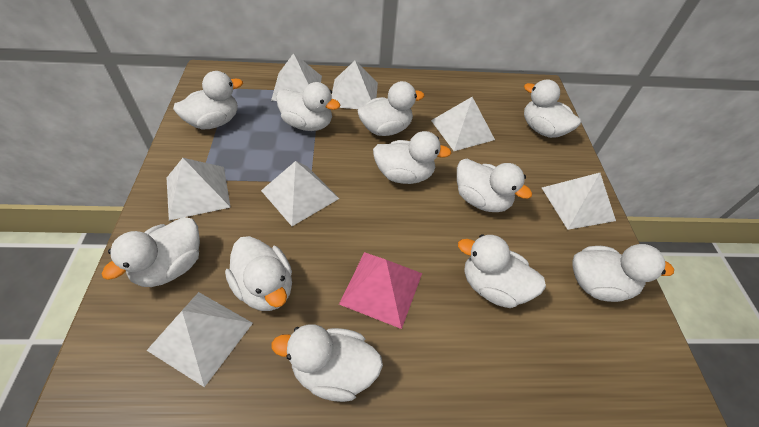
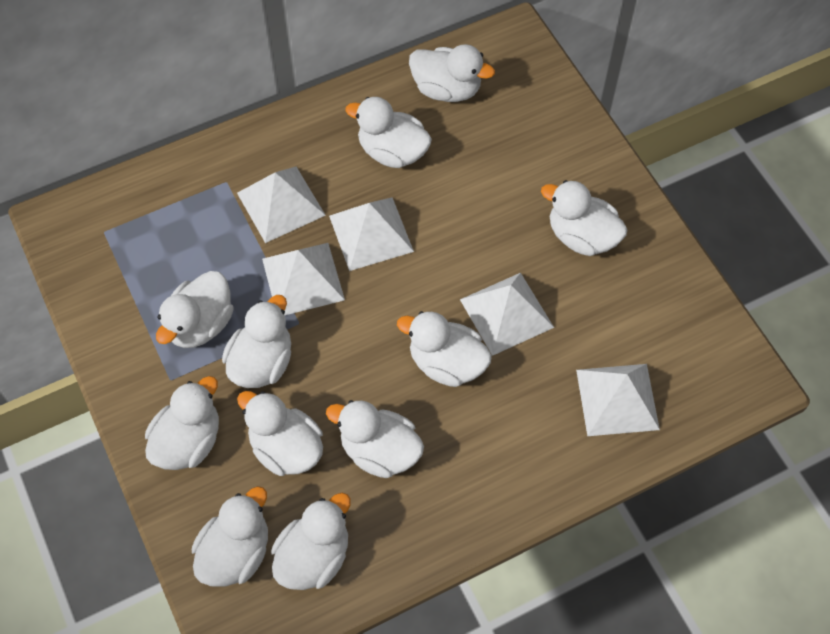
pink pyramid: 1 -> 0
white pyramid: 7 -> 5

